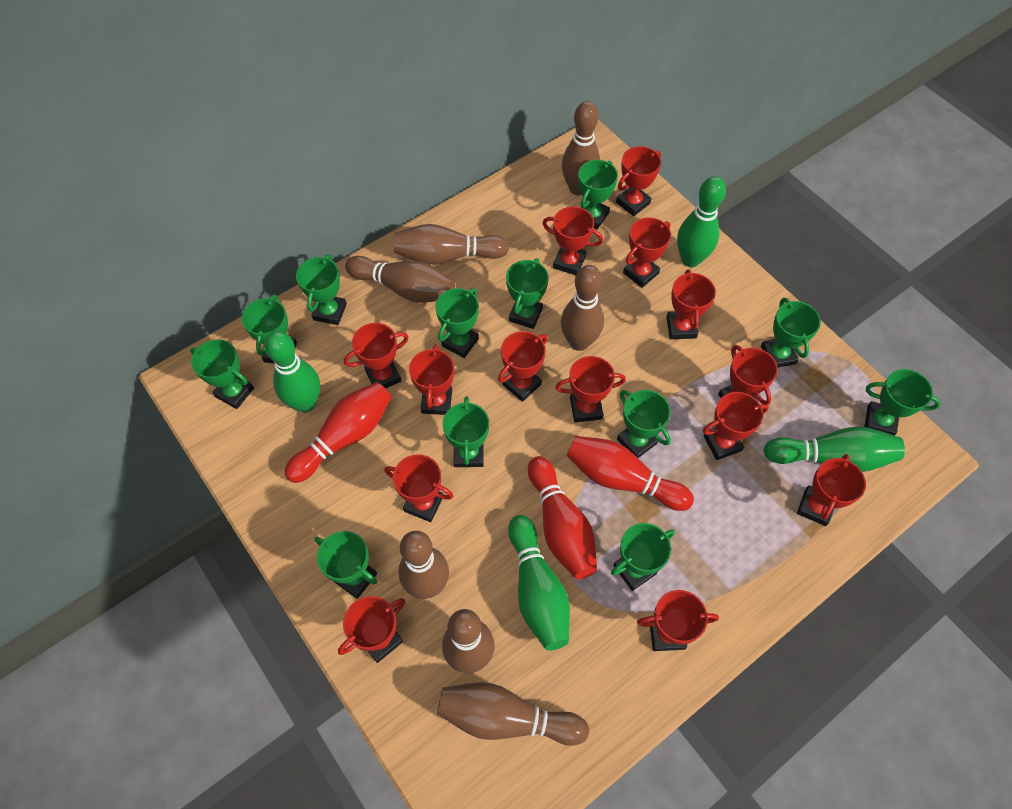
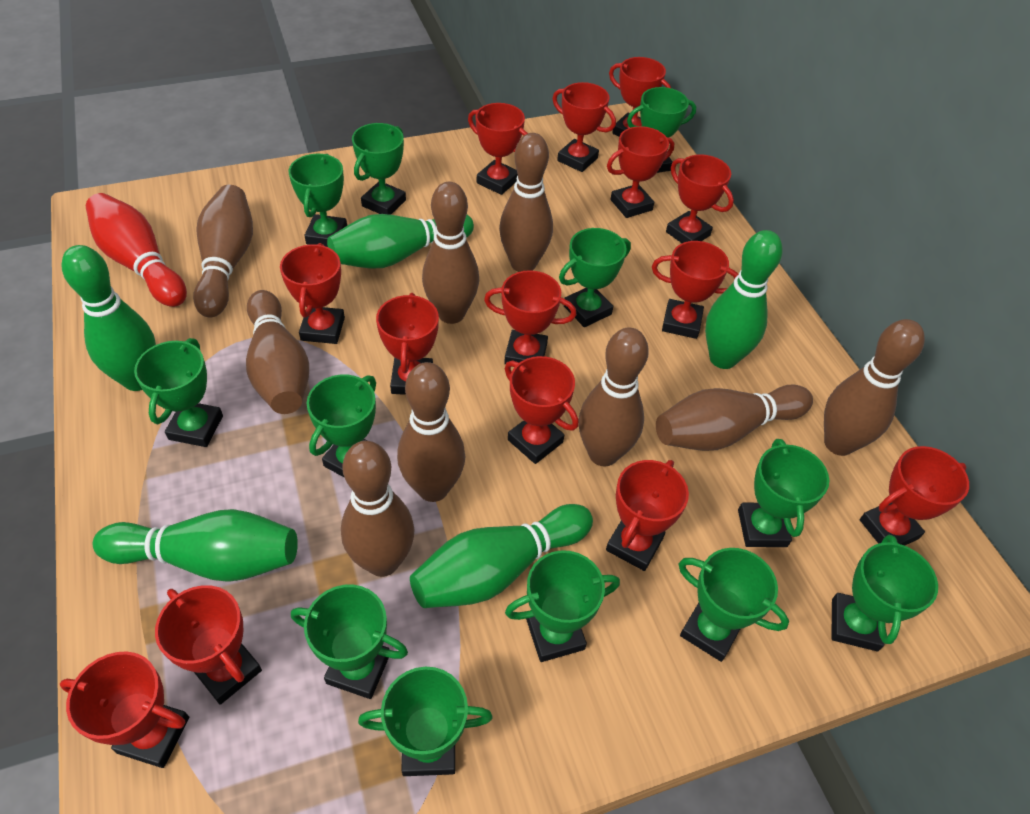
brown bowling pin: 7 -> 9
green bowling pin: 4 -> 5
red bowling pin: 3 -> 1

